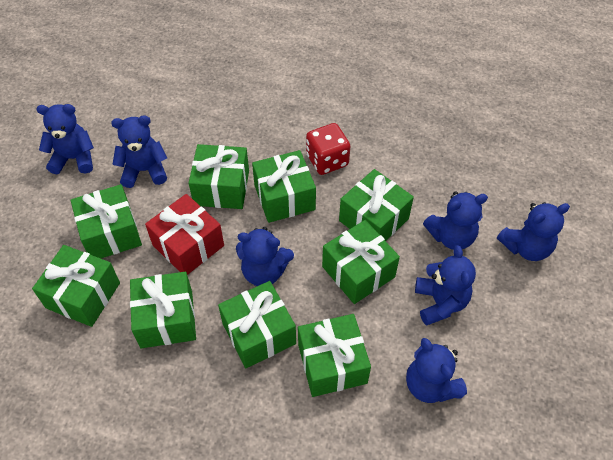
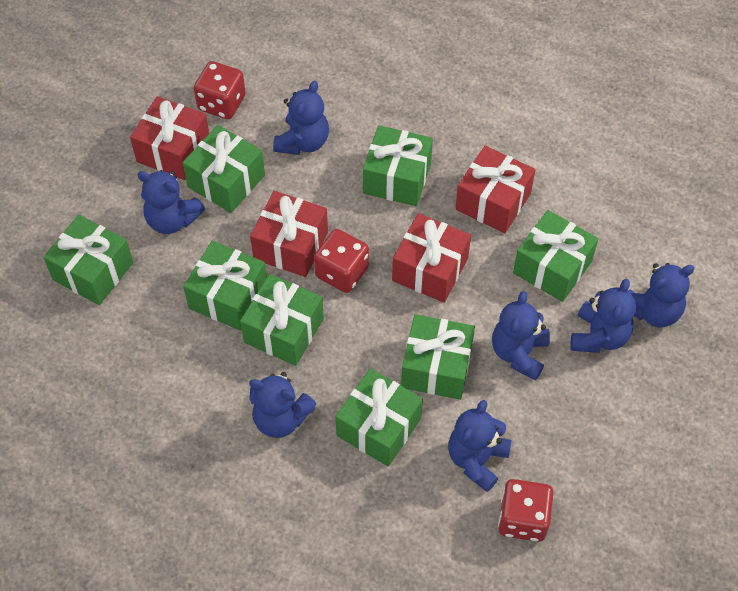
green gift: 9 -> 8
red dice: 1 -> 3
red gift: 1 -> 4

